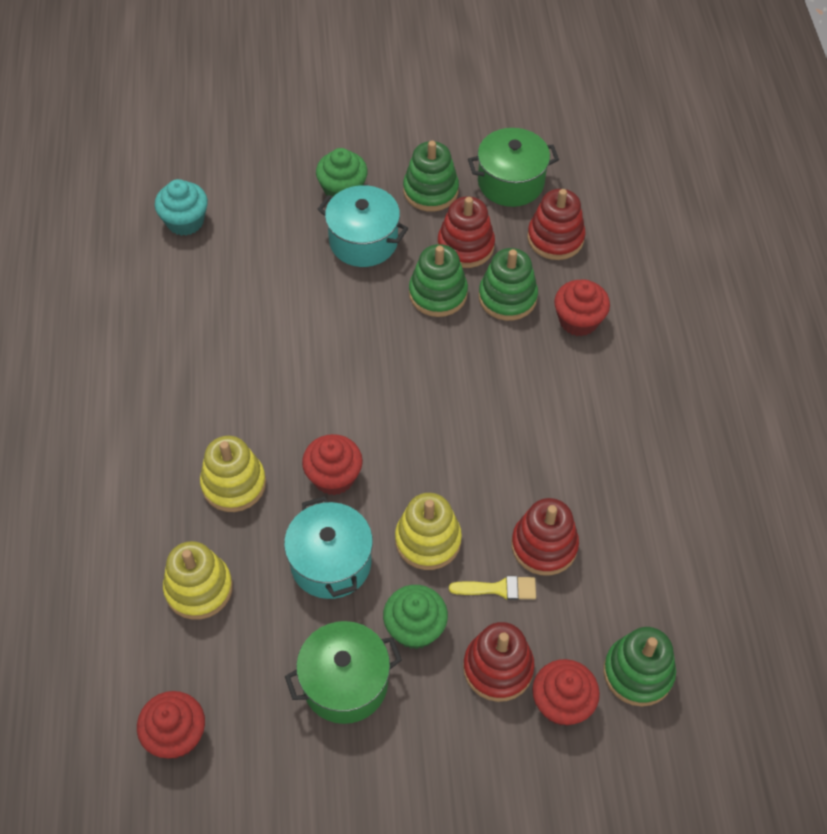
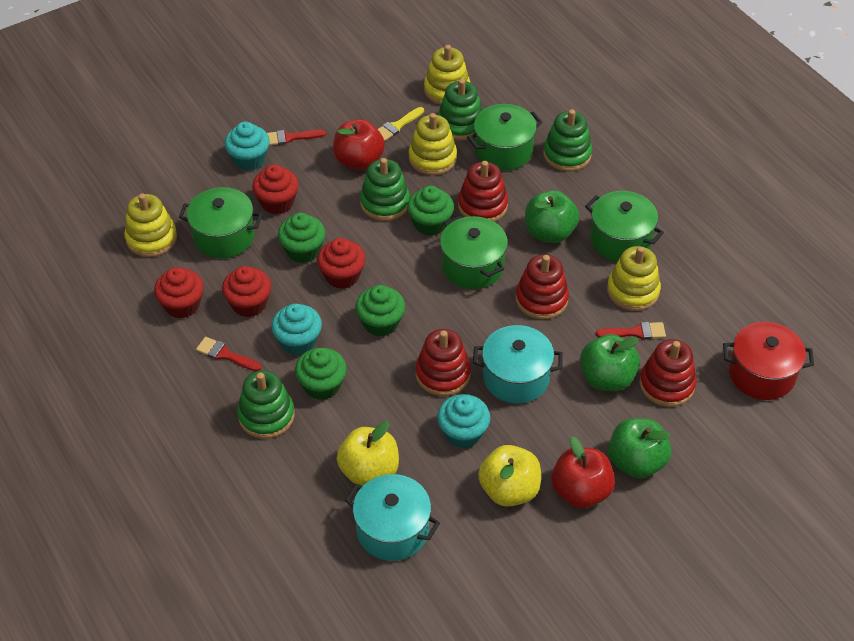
green apple: 0 -> 3
green cupcake: 2 -> 4
green pot: 2 -> 4
red apple: 0 -> 2
red brush: 0 -> 3
red pot: 0 -> 1
turquoise cupcake: 1 -> 3
yellow apple: 0 -> 2
yellow stacking toy: 3 -> 4

